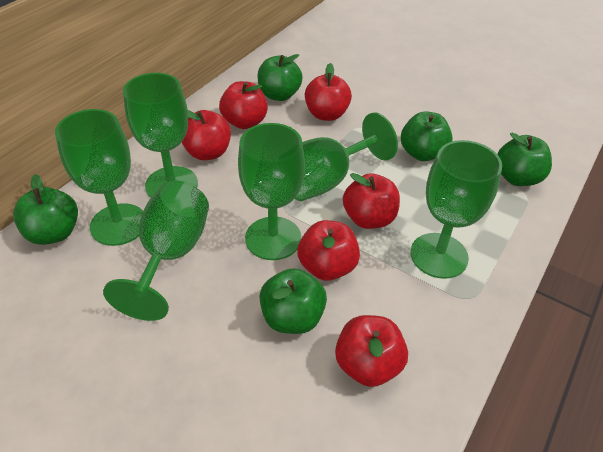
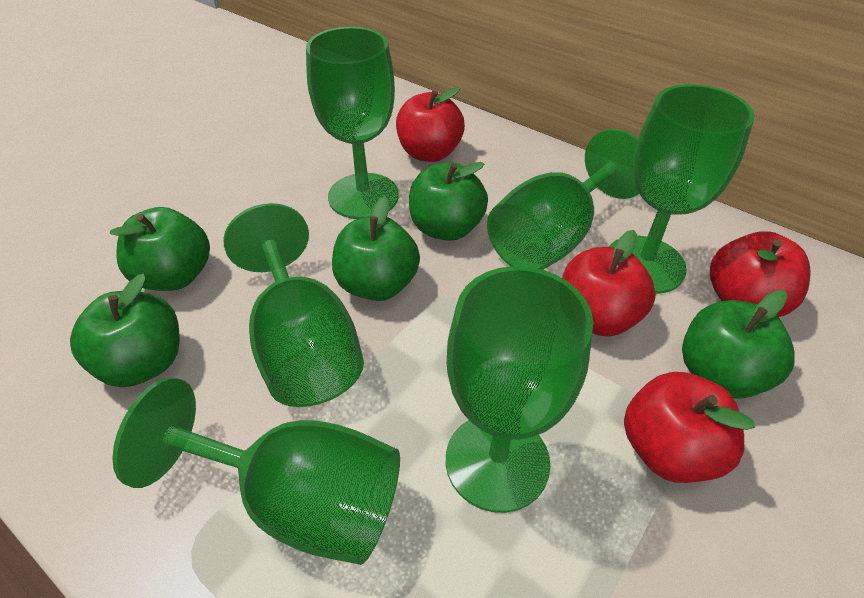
red apple: 6 -> 4

